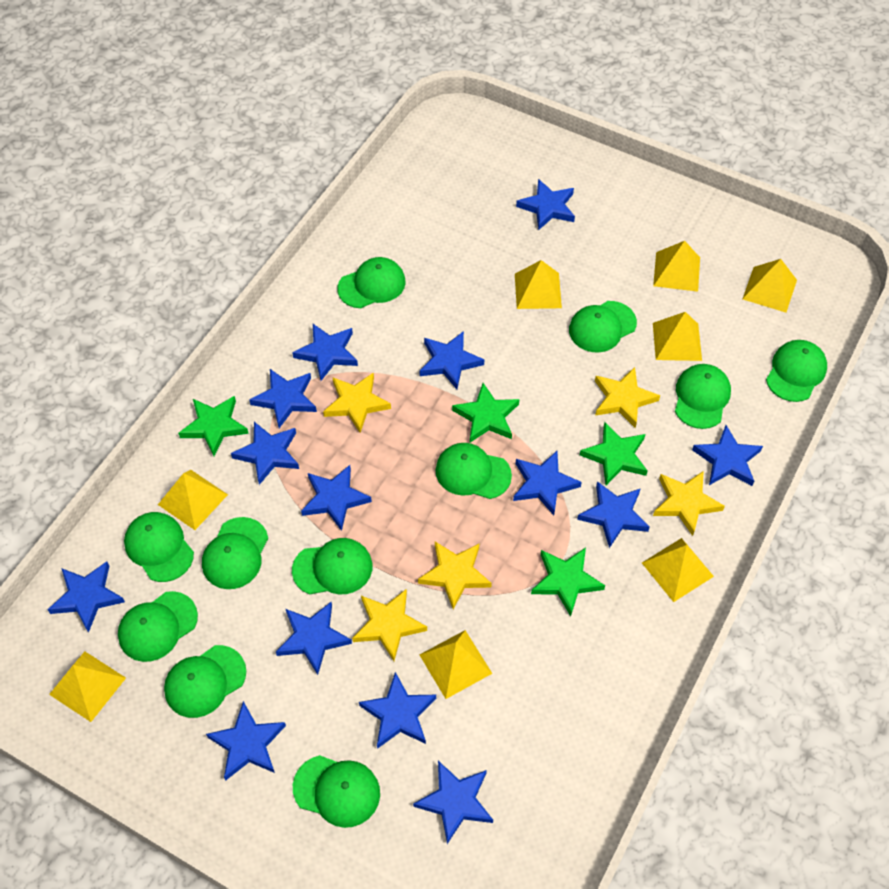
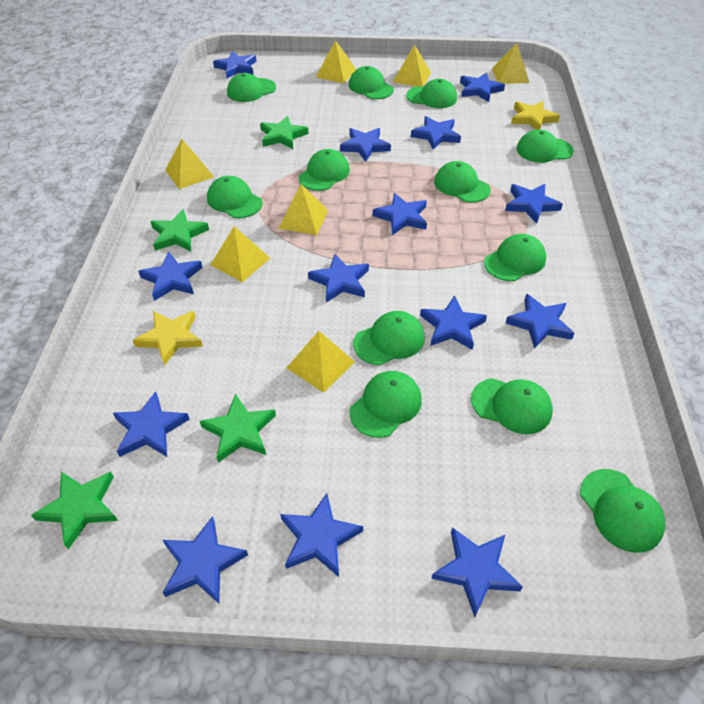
green cap: 11 -> 12
yellow pyramid: 8 -> 7
yellow star: 5 -> 2

